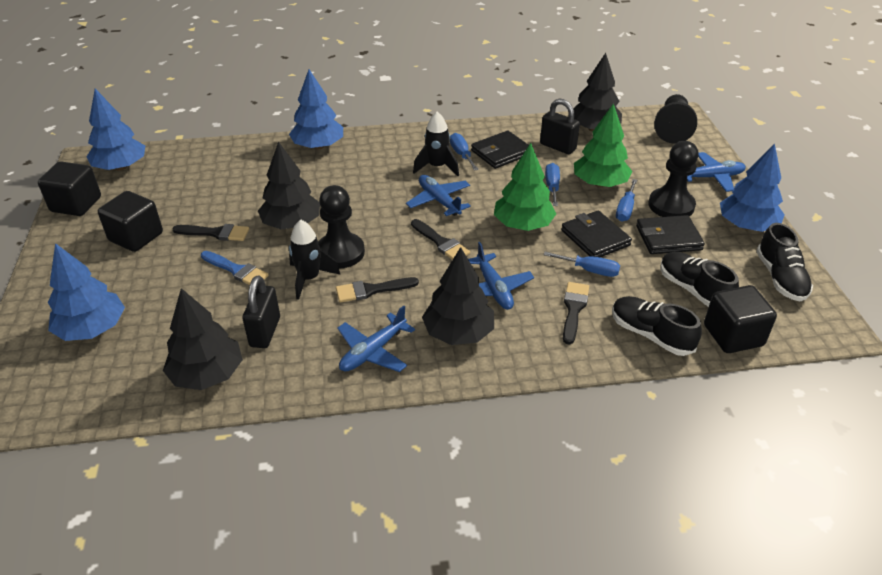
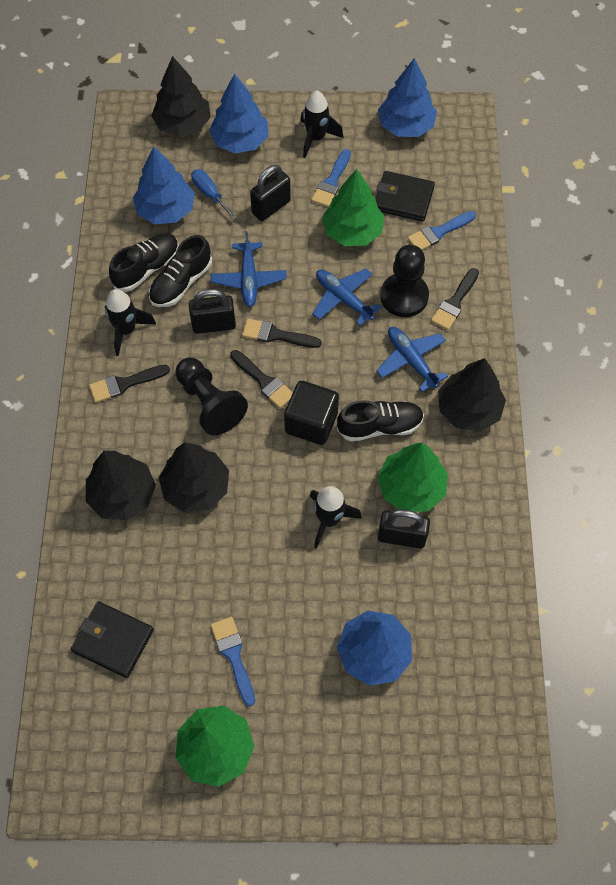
black cube: 3 -> 1
black padlock: 2 -> 3
black pawn: 3 -> 2
black rocket: 2 -> 3
black wallet: 3 -> 2
blue brush: 1 -> 3
blue plane: 4 -> 3
blue screwdriver: 4 -> 1
green tree: 2 -> 3

